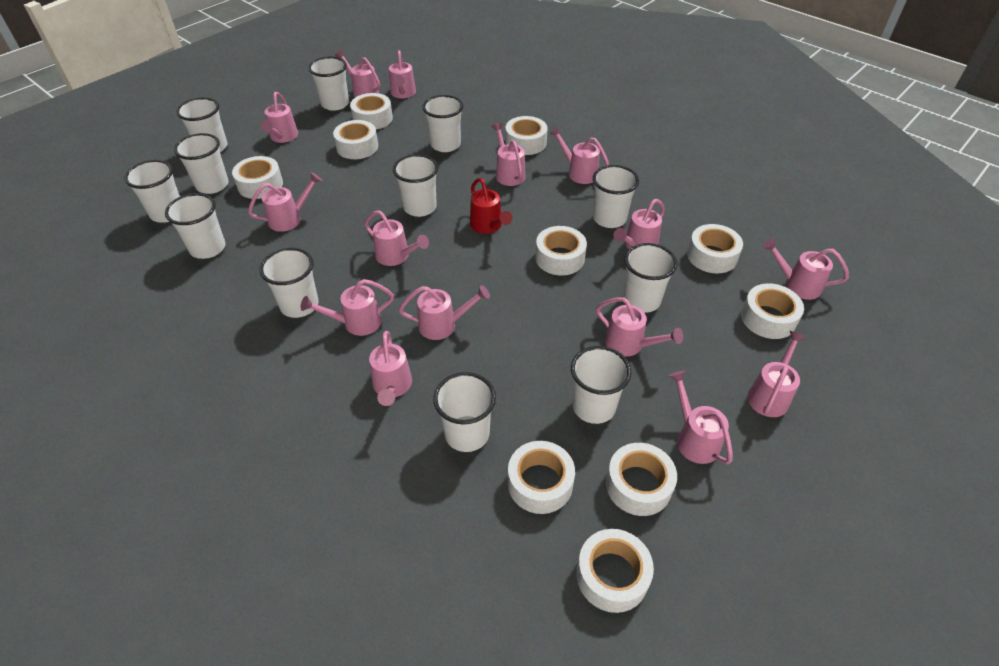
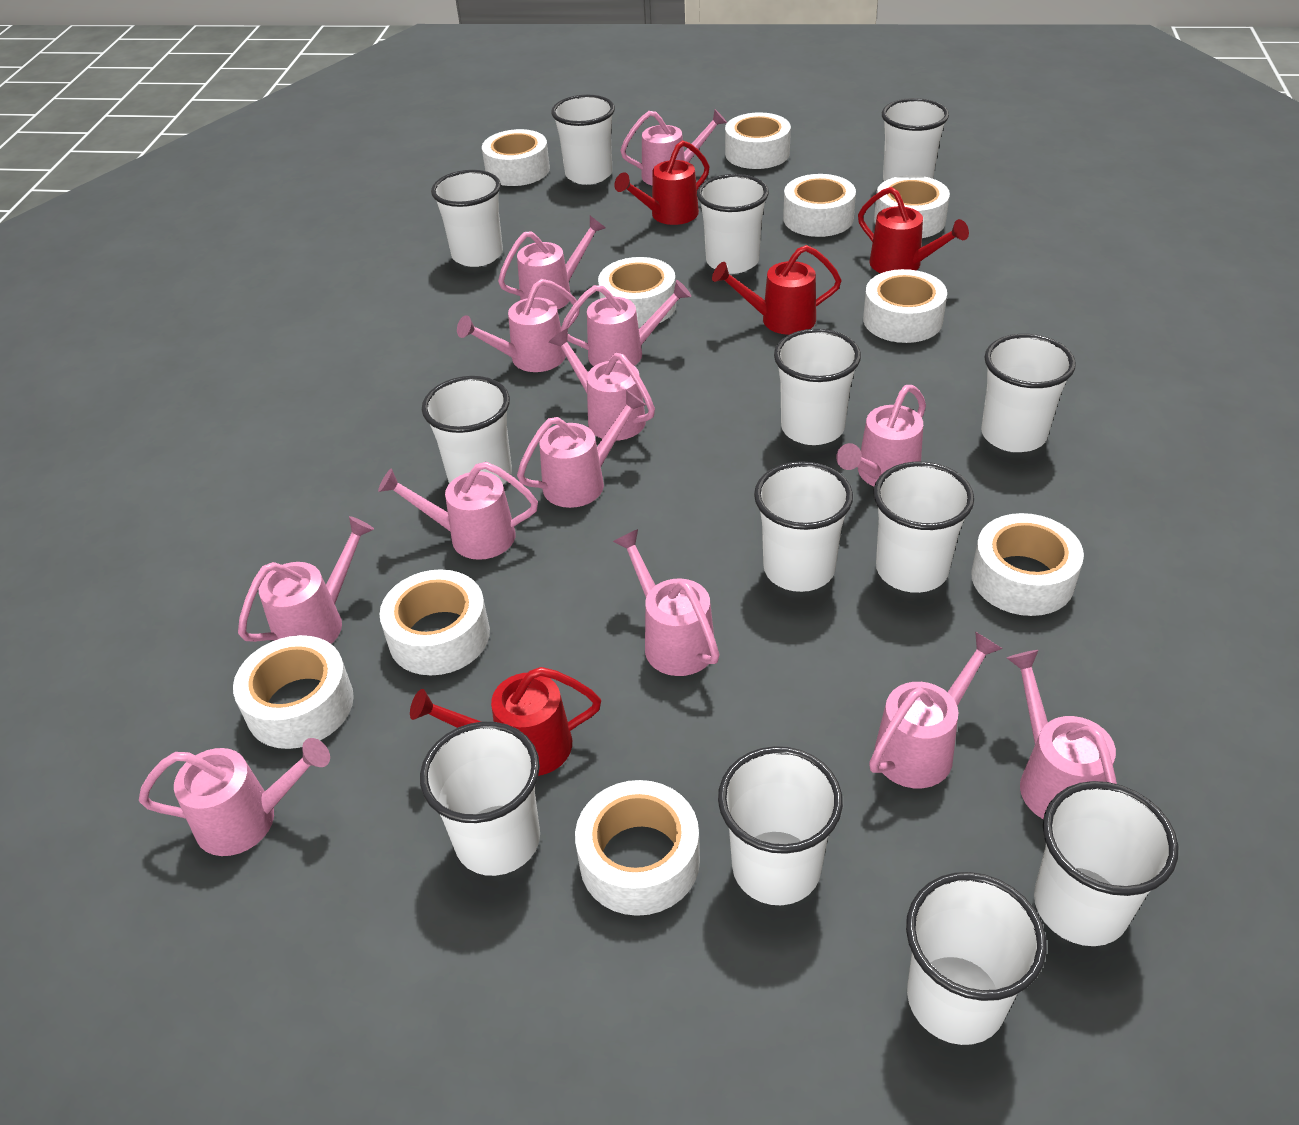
pink watering can: 15 -> 13
red watering can: 1 -> 4
white cup: 12 -> 13

